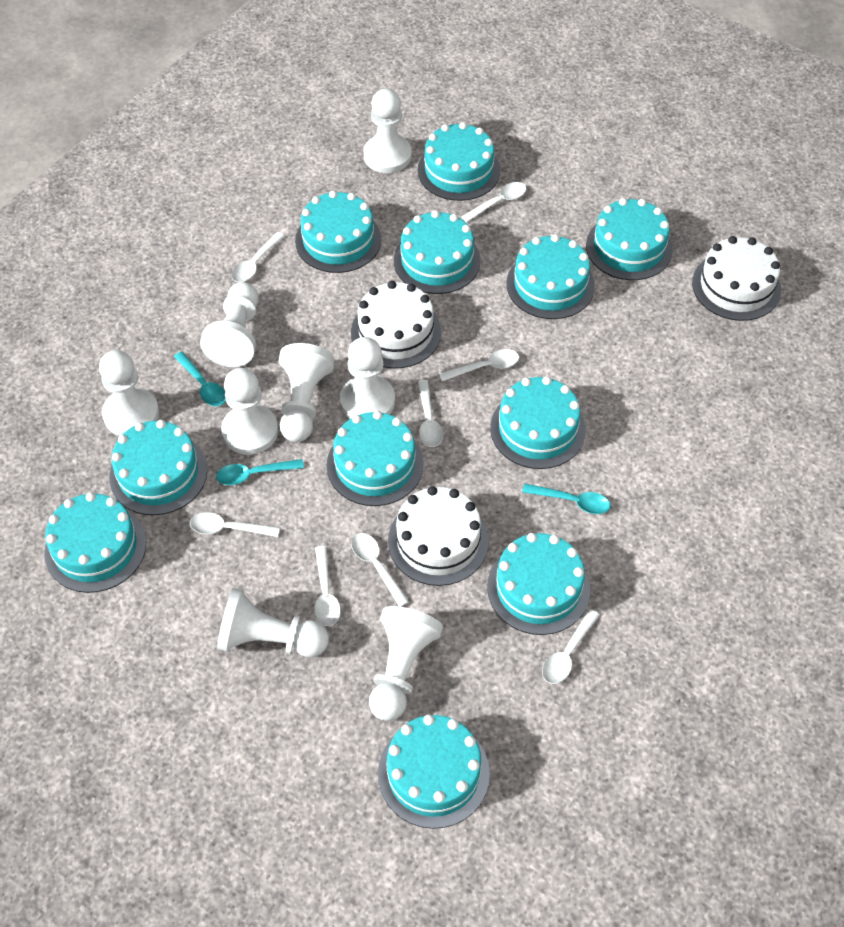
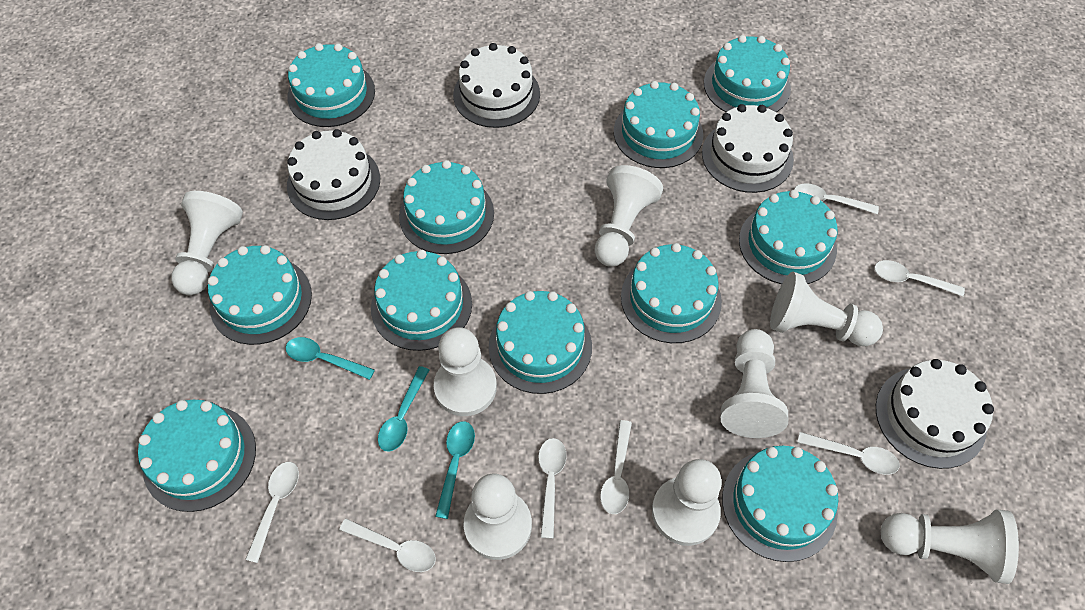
white cake: 3 -> 4
white spoon: 8 -> 7

